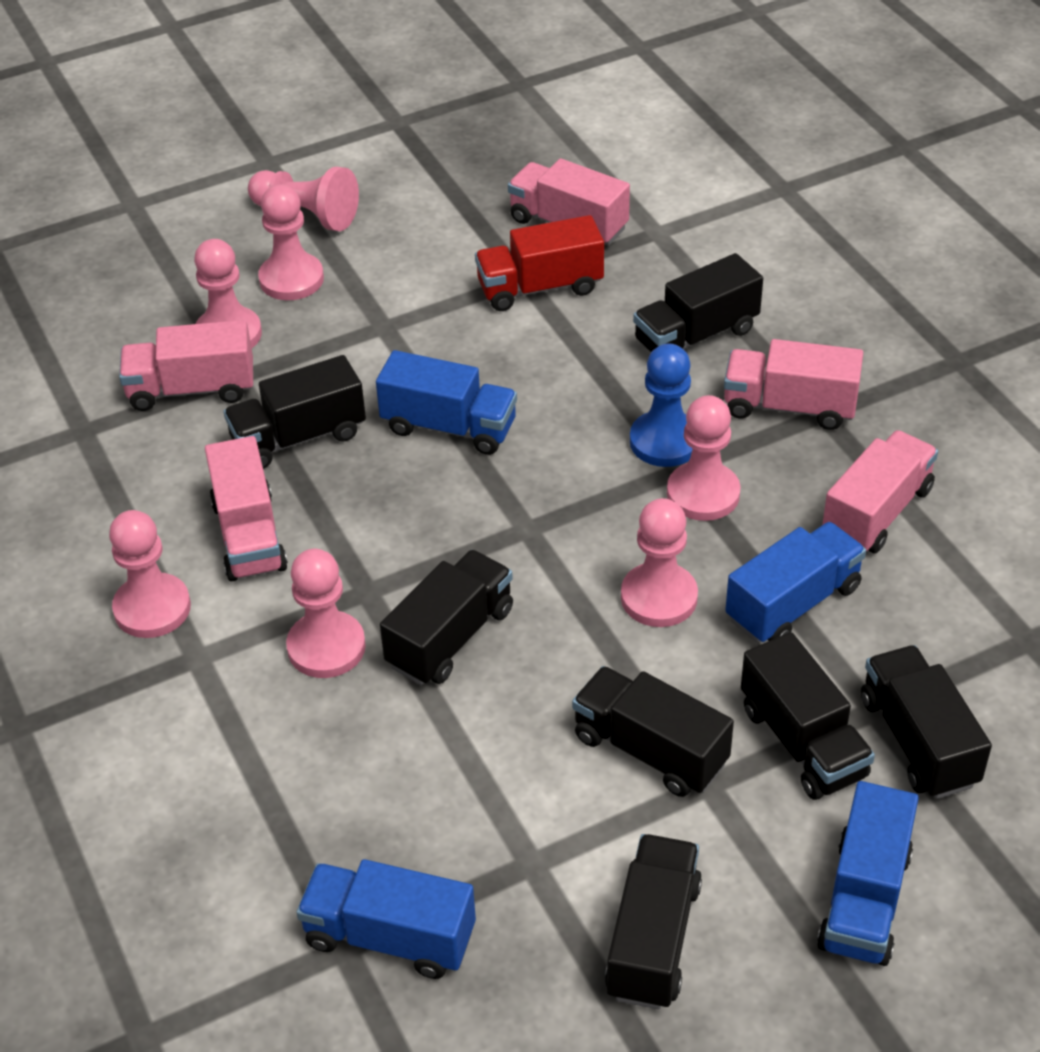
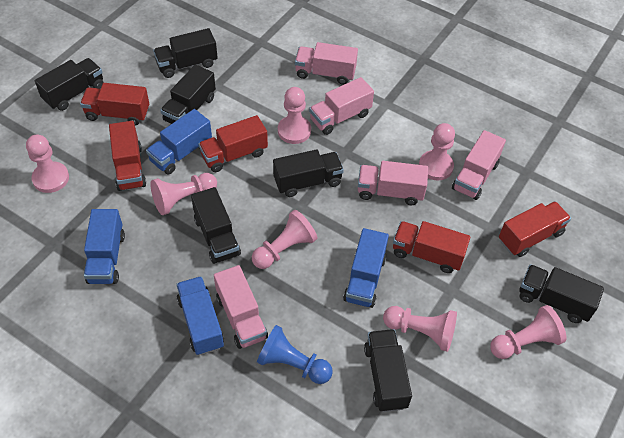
red truck: 1 -> 5

